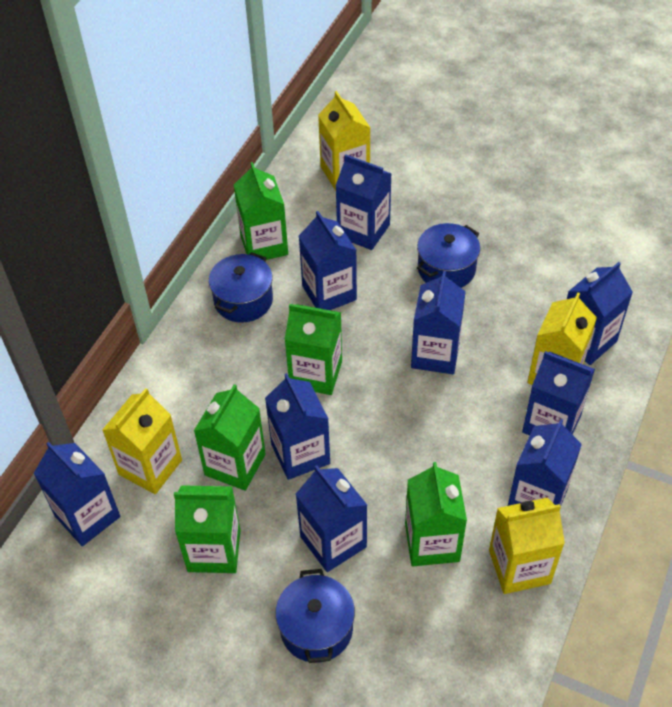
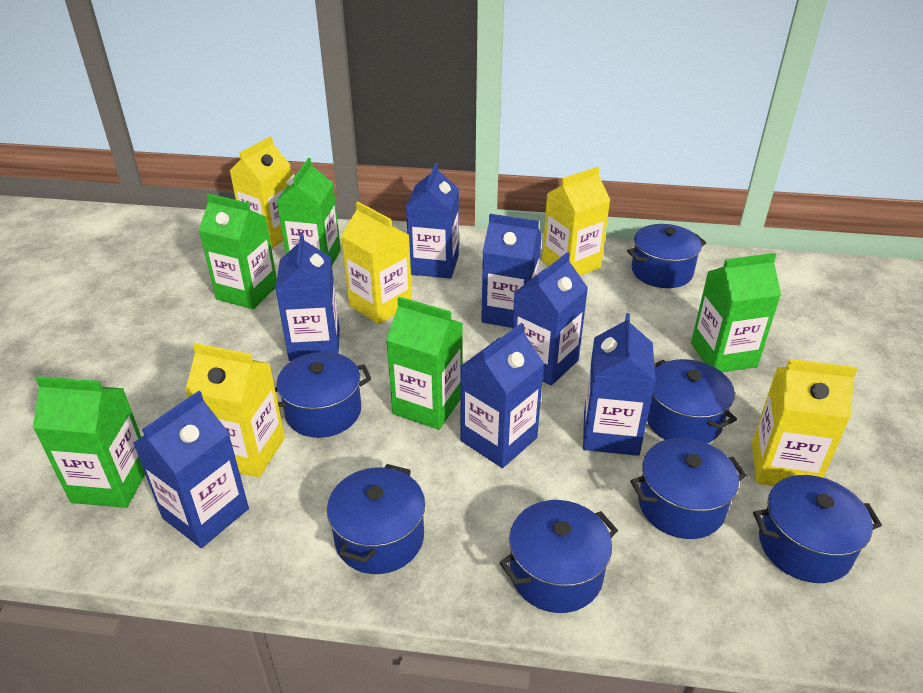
blue carton: 9 -> 7
blue pot: 3 -> 7
yellow carton: 4 -> 5

